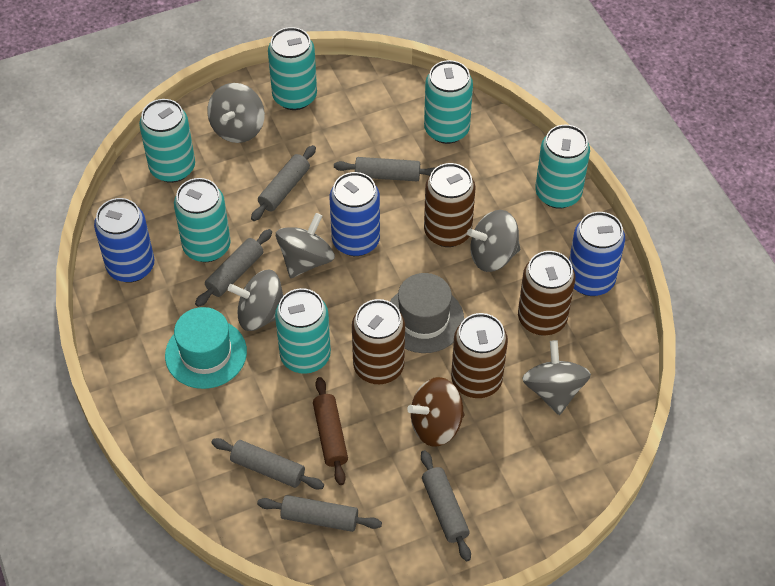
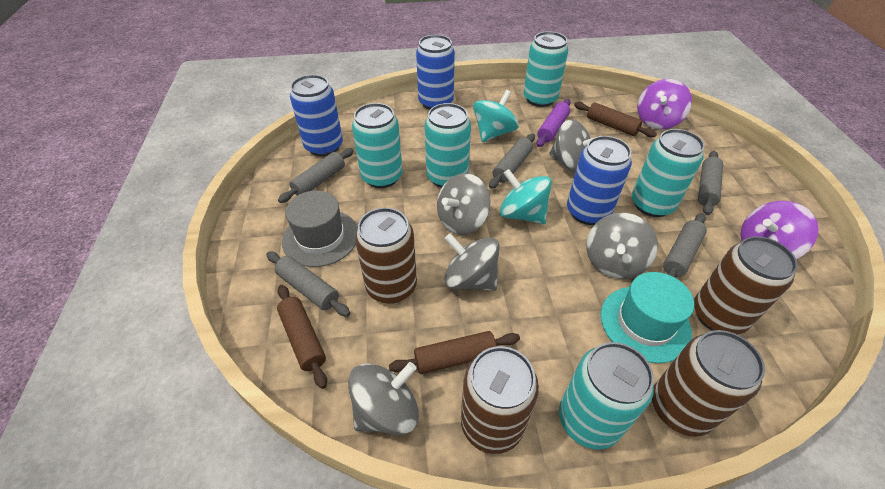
brown rolling pin: 1 -> 3
brown spinning top: 1 -> 0
grey rolling pin: 6 -> 5
purple rolling pin: 0 -> 1
purple spinning top: 0 -> 2
turquoise can: 6 -> 5
turquoise spinning top: 0 -> 2

